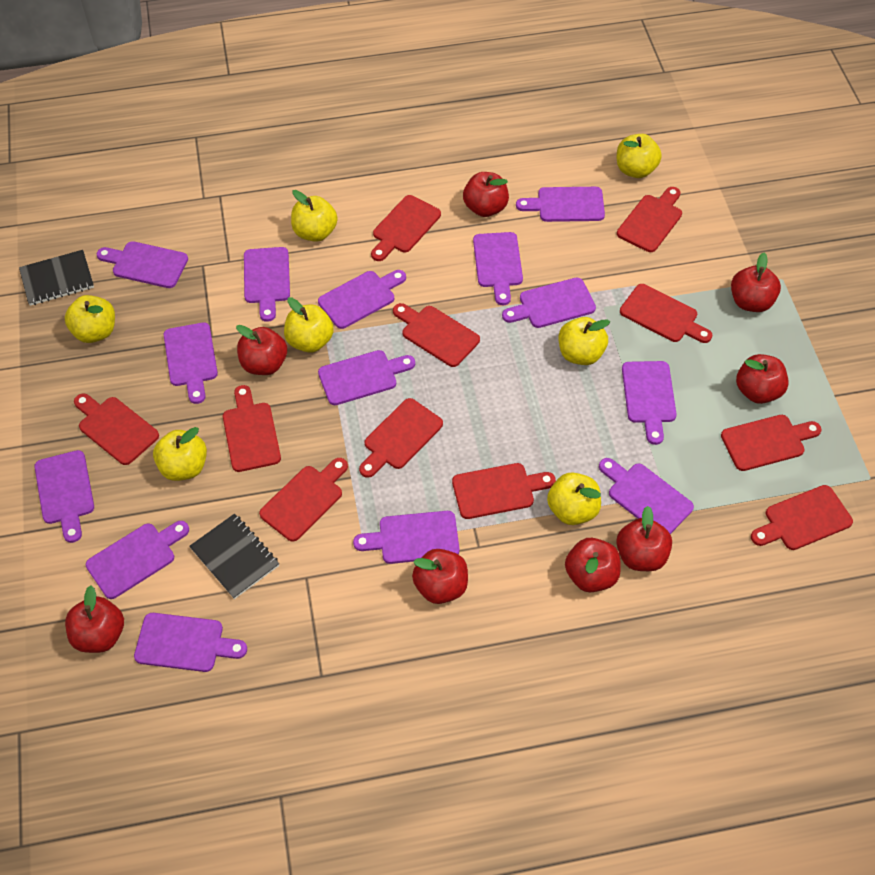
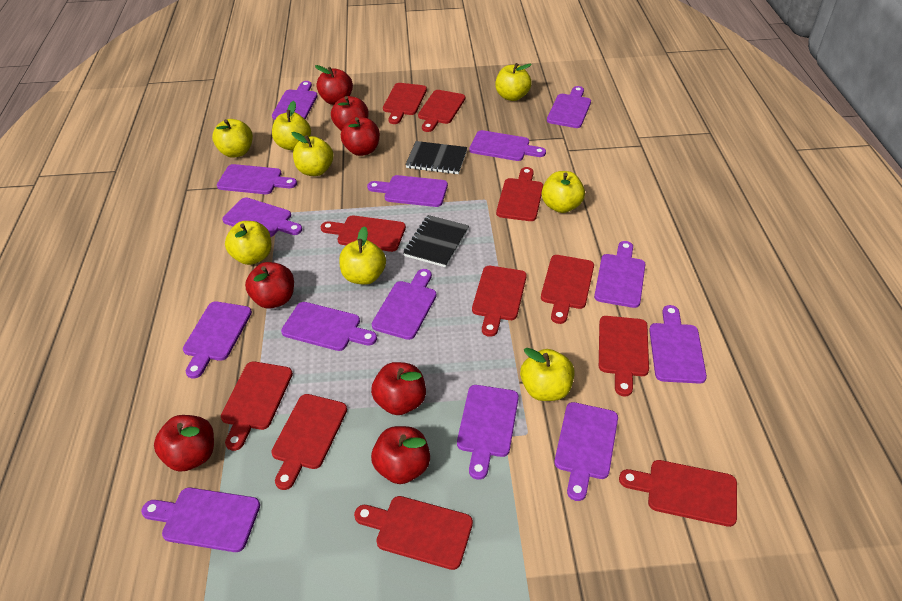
red apple: 8 -> 7
yellow apple: 7 -> 8

